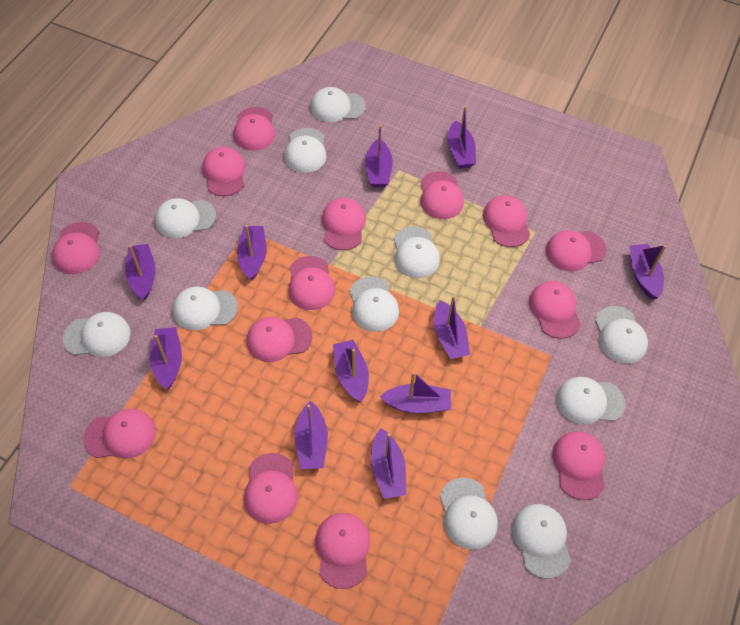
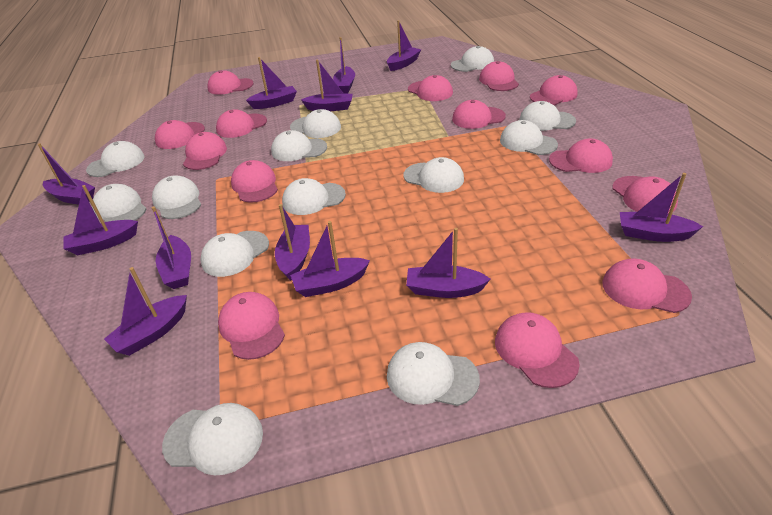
purple boat: 11 -> 12
white cap: 11 -> 13

